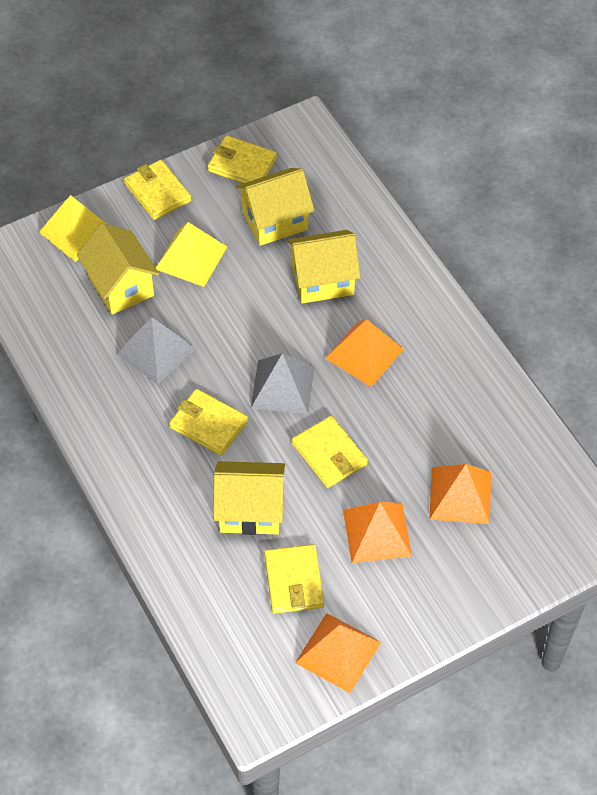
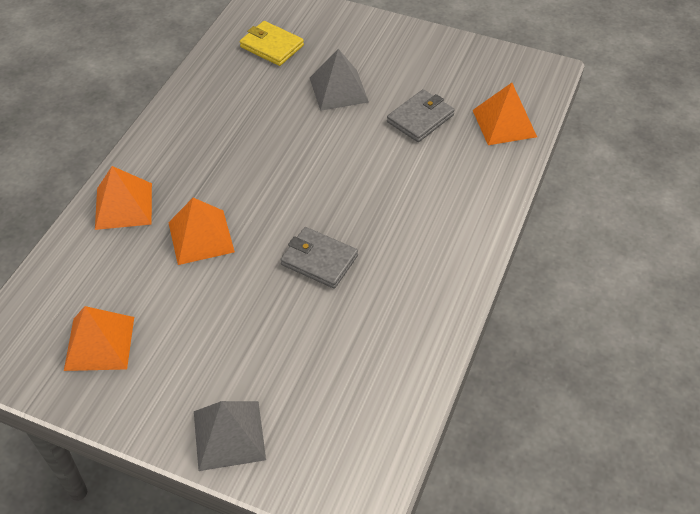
grey wallet: 0 -> 2
yellow house: 4 -> 0
yellow pyramid: 2 -> 0
yellow wallet: 5 -> 1

